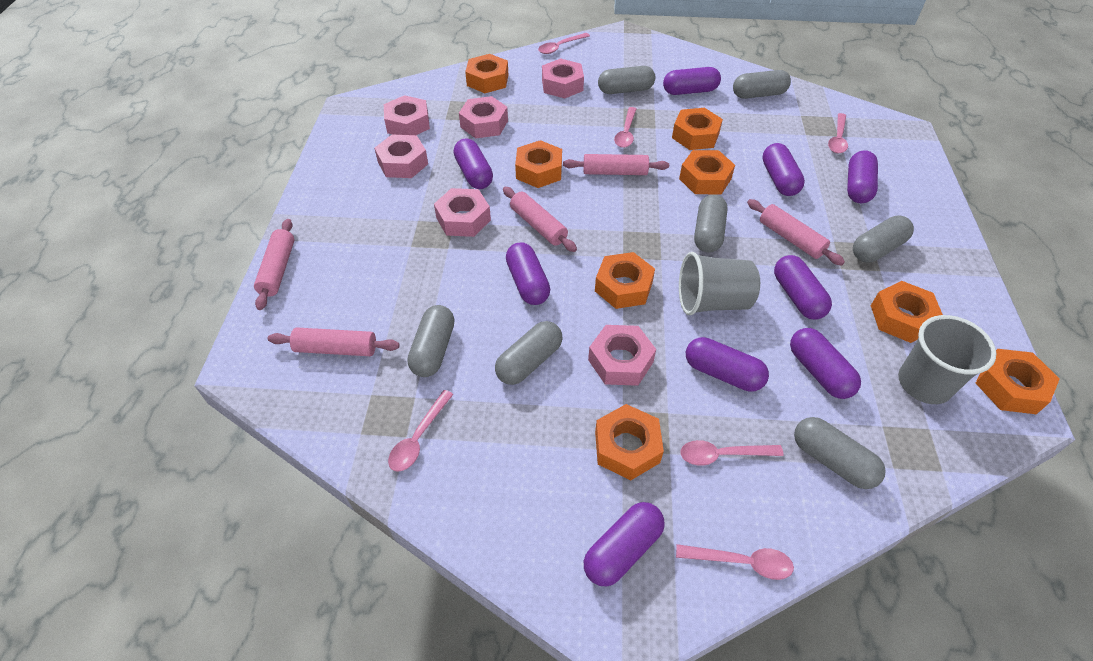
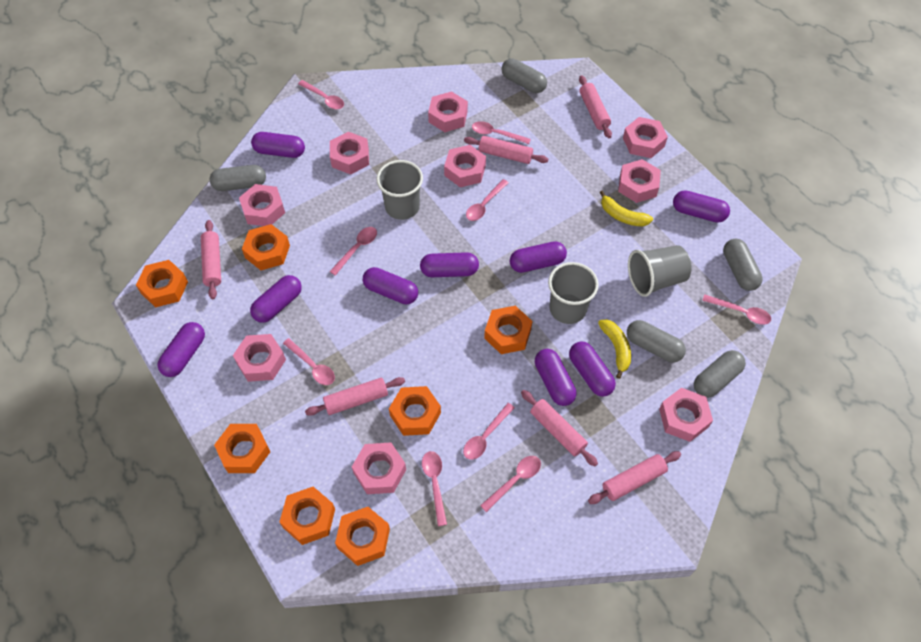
grey capsule: 7 -> 5
grey cup: 2 -> 3
orange nut: 8 -> 7
pink nut: 6 -> 9
pink rolling pin: 5 -> 6
pink spoon: 6 -> 9
yellow banana: 0 -> 2

